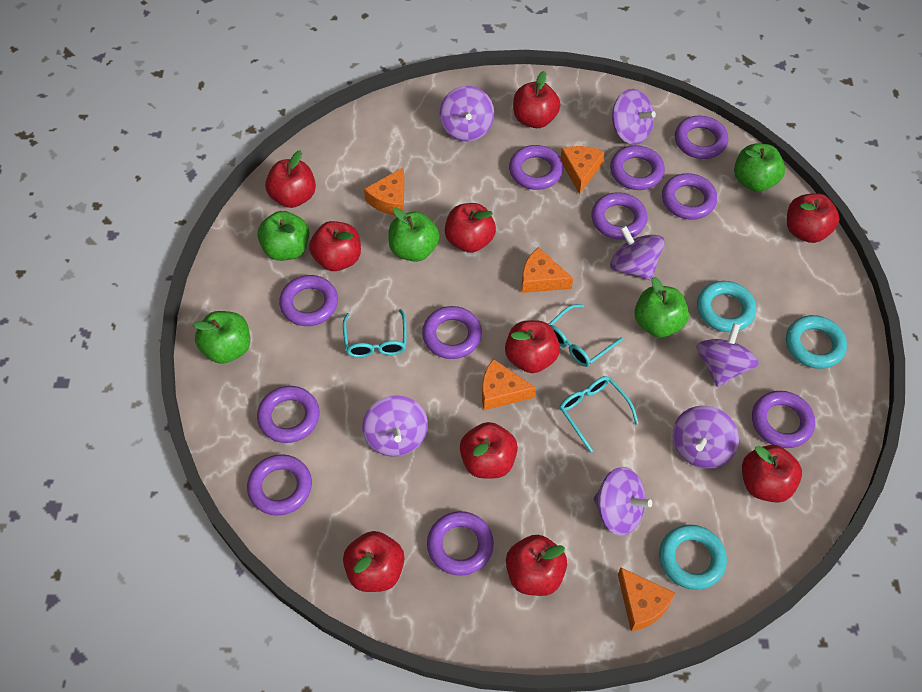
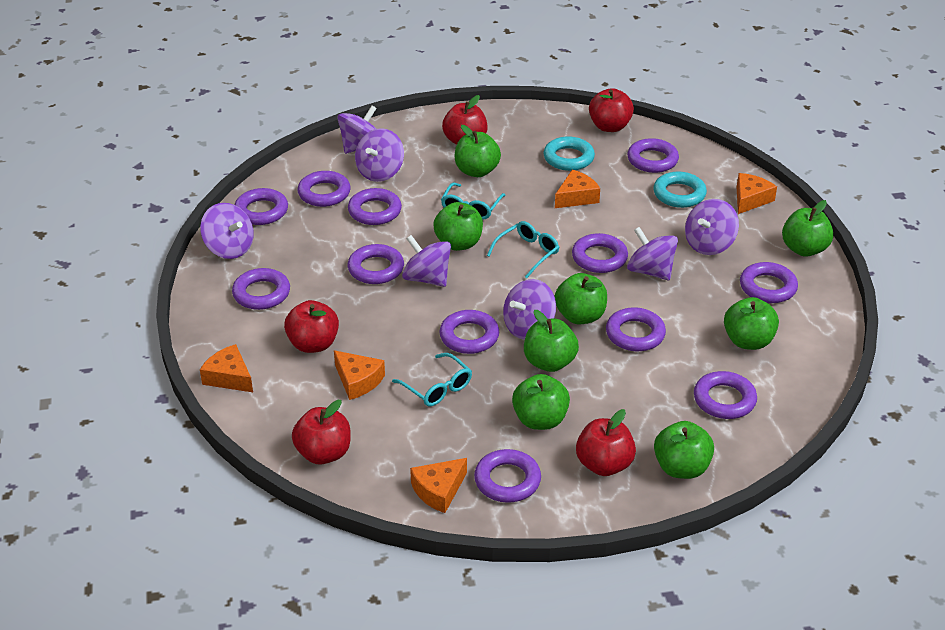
green apple: 5 -> 8
purple ring: 11 -> 12
red apple: 10 -> 5
turquoise ring: 3 -> 2

